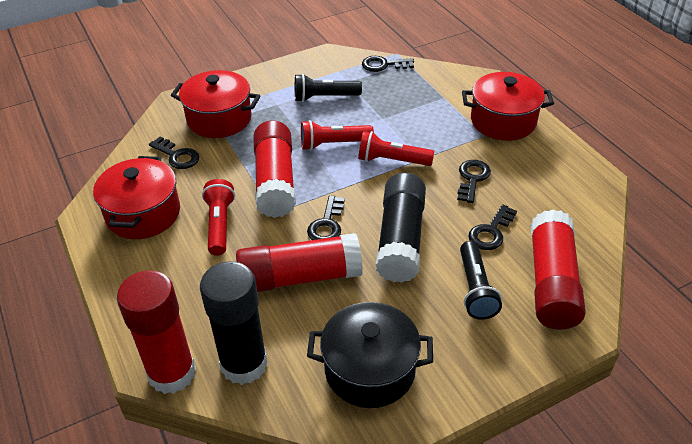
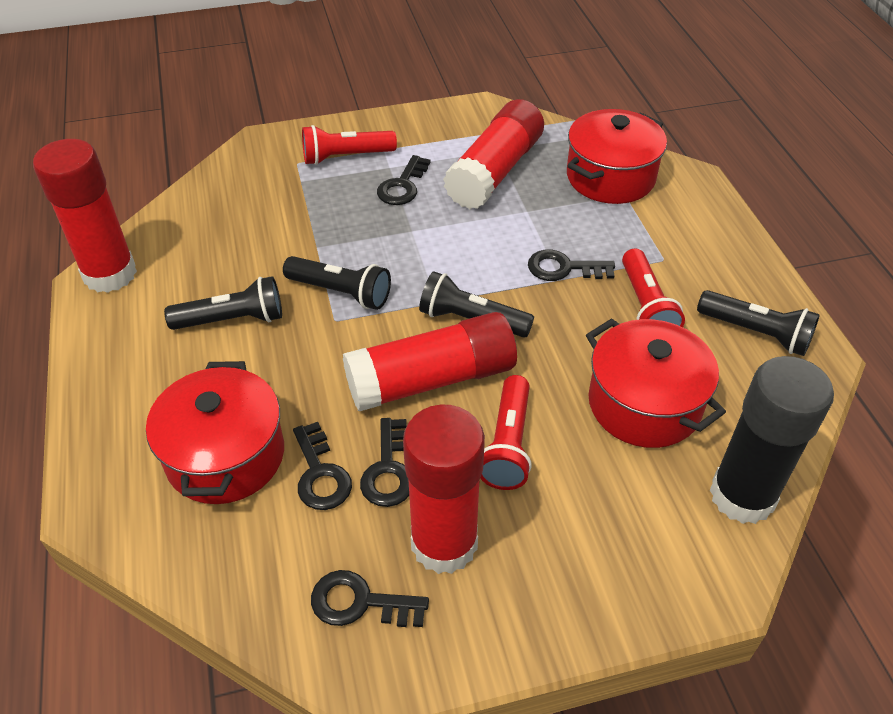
black flashlight: 2 -> 4
black glue stick: 2 -> 1
black pot: 1 -> 0

